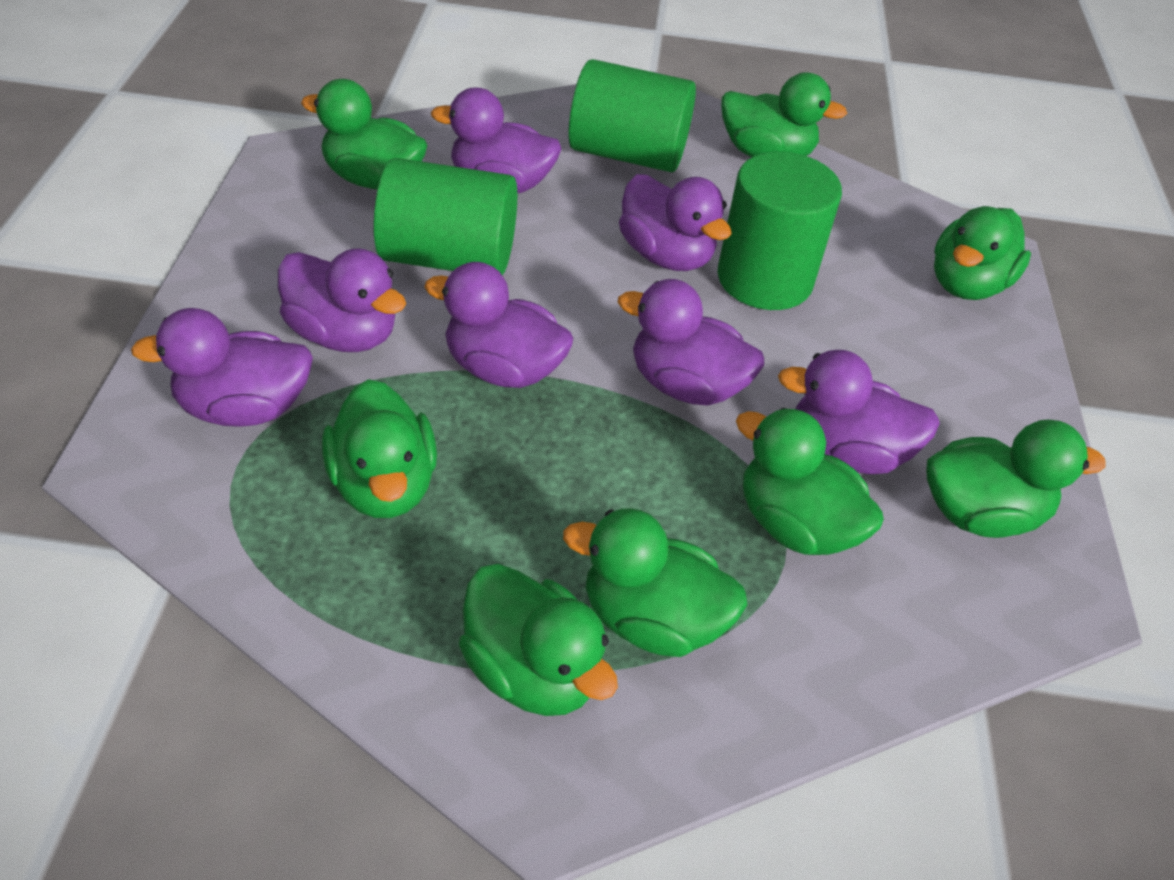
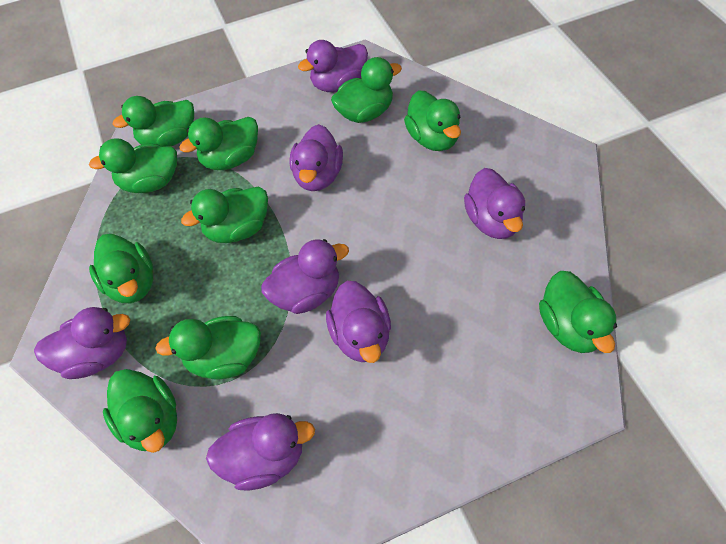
green cylinder: 3 -> 0
green duck: 8 -> 10

